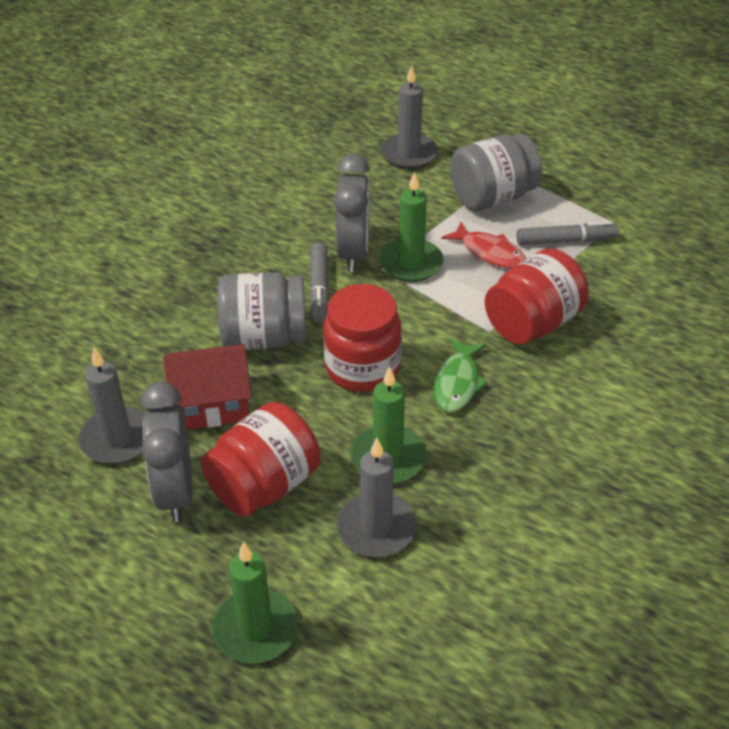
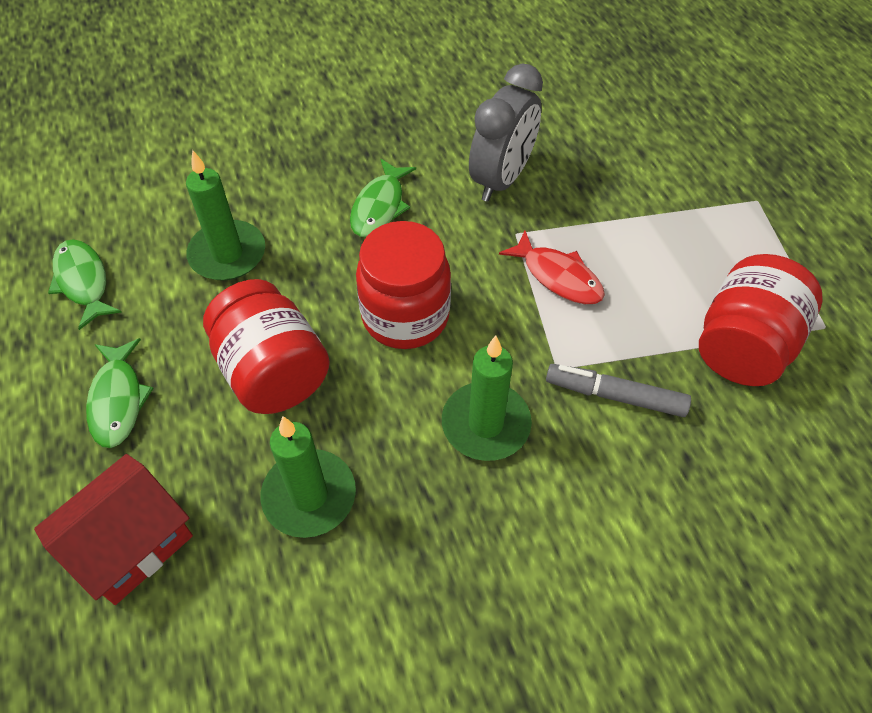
green fish: 1 -> 3
grey candle: 3 -> 0
grey clock: 2 -> 1
grey jar: 2 -> 0
grey marker: 2 -> 1

